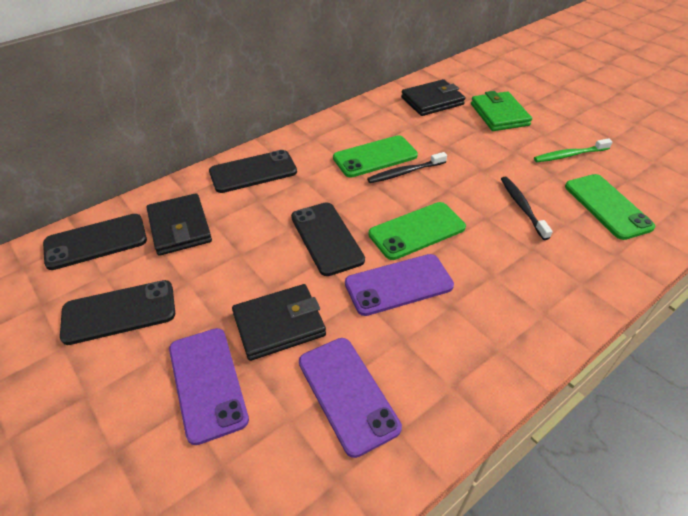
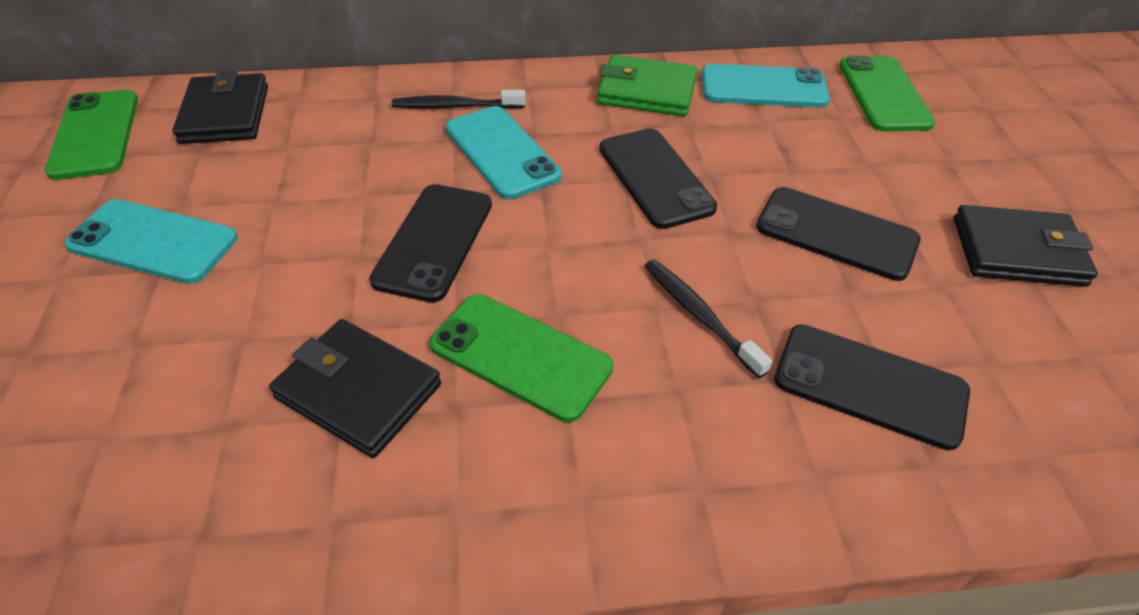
green toothbrush: 1 -> 0
purple phone: 3 -> 0
turquoise phone: 0 -> 3

